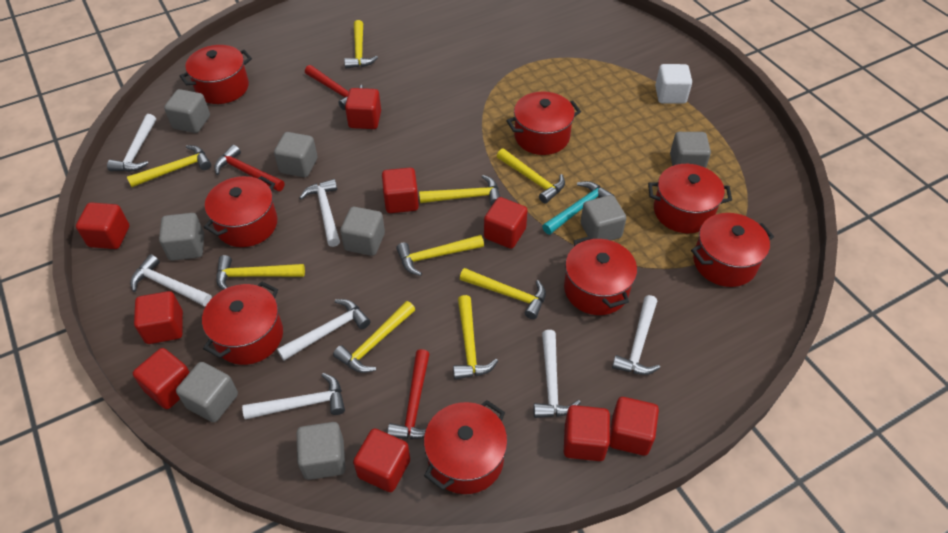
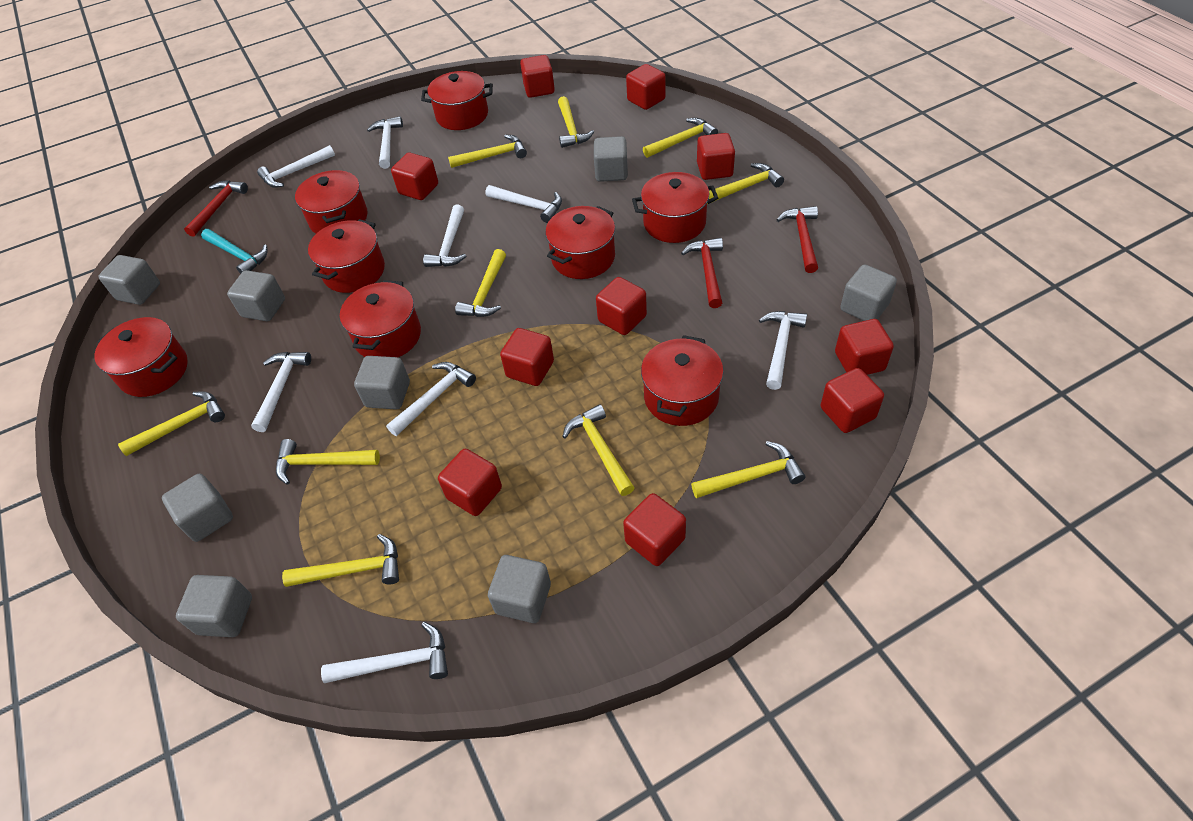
red cube: 9 -> 10
white cube: 1 -> 0
white hammer: 7 -> 8
yellow hammer: 9 -> 10

